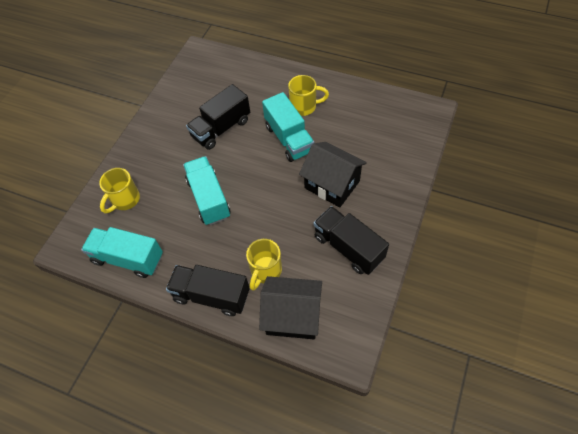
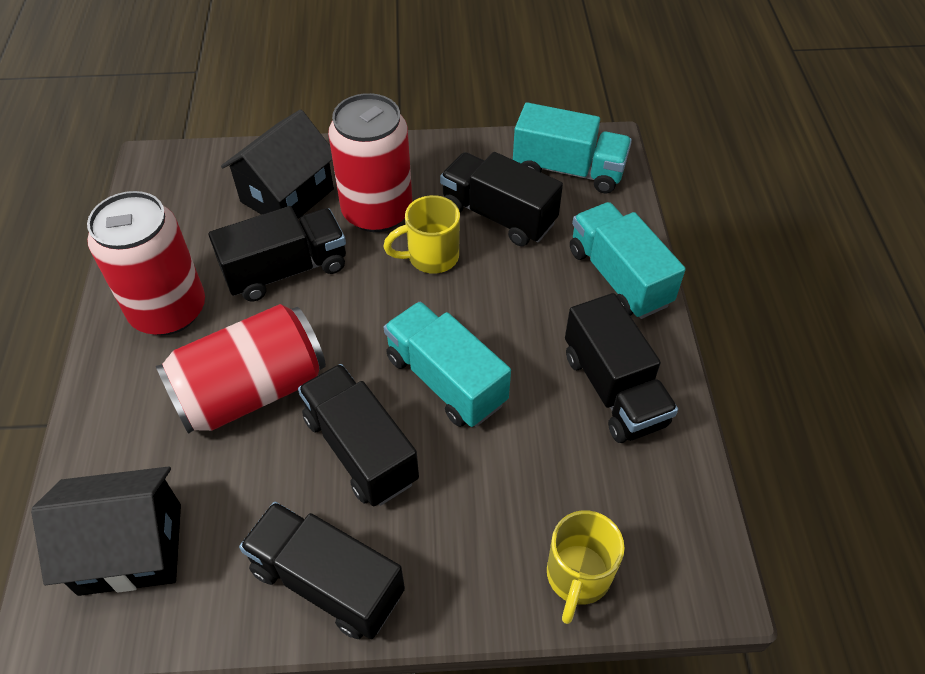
black truck: 3 -> 5
red can: 0 -> 3
yellow mug: 3 -> 2

